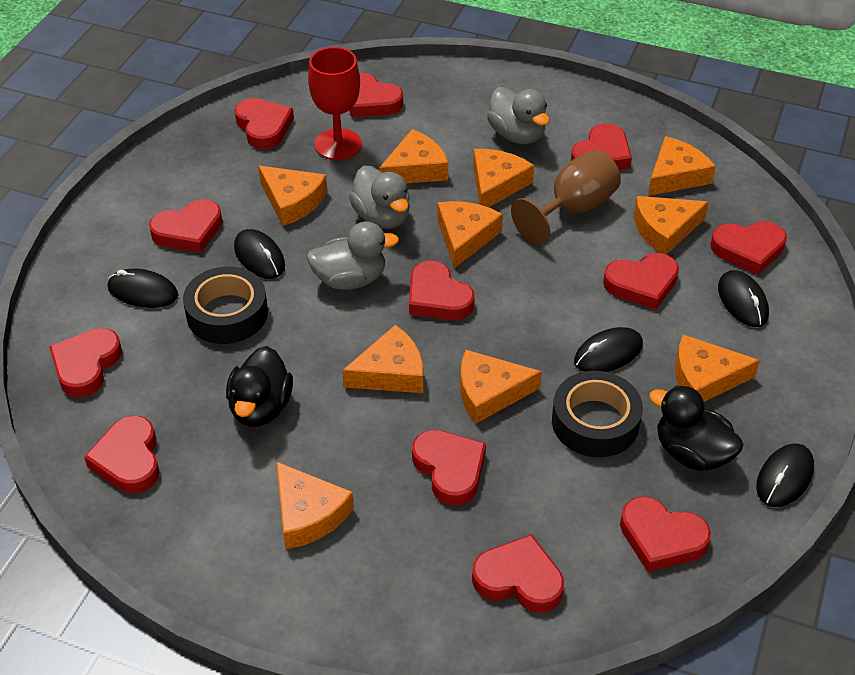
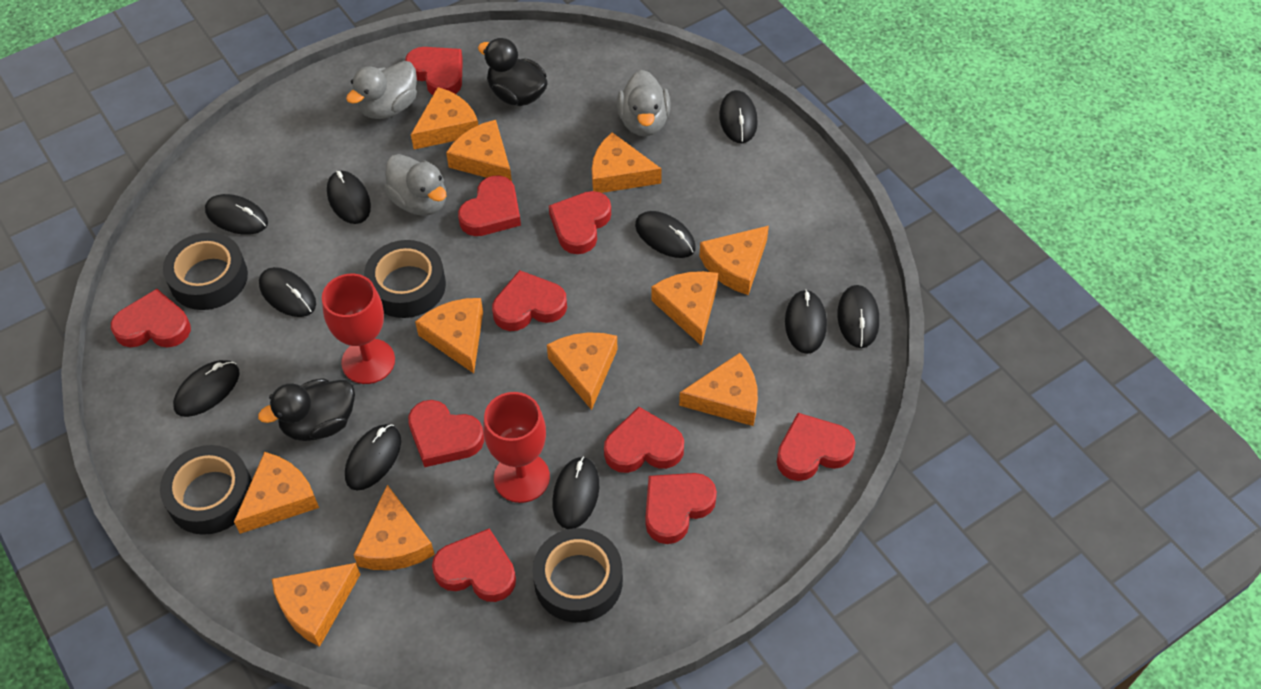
black mouse: 5 -> 10
black tape: 2 -> 4
brown goblet: 1 -> 0
orange cheese: 10 -> 11
red goblet: 1 -> 2
red heart: 12 -> 10

